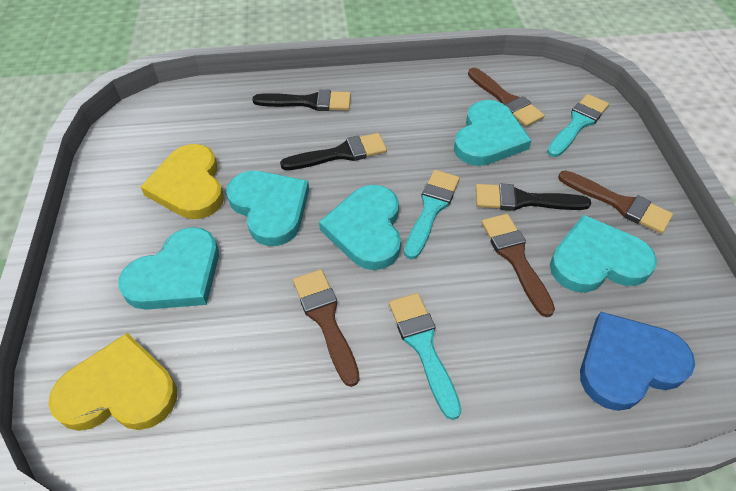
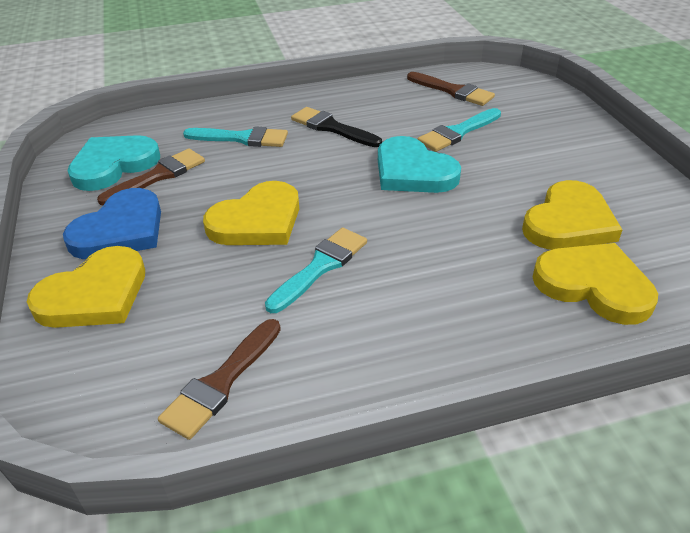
black brush: 3 -> 1
brown brush: 4 -> 3
turquoise heart: 5 -> 2
yellow heart: 2 -> 4

